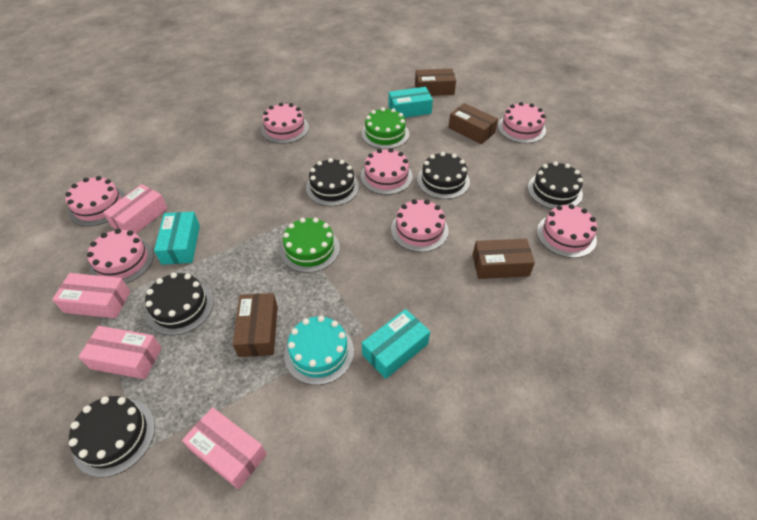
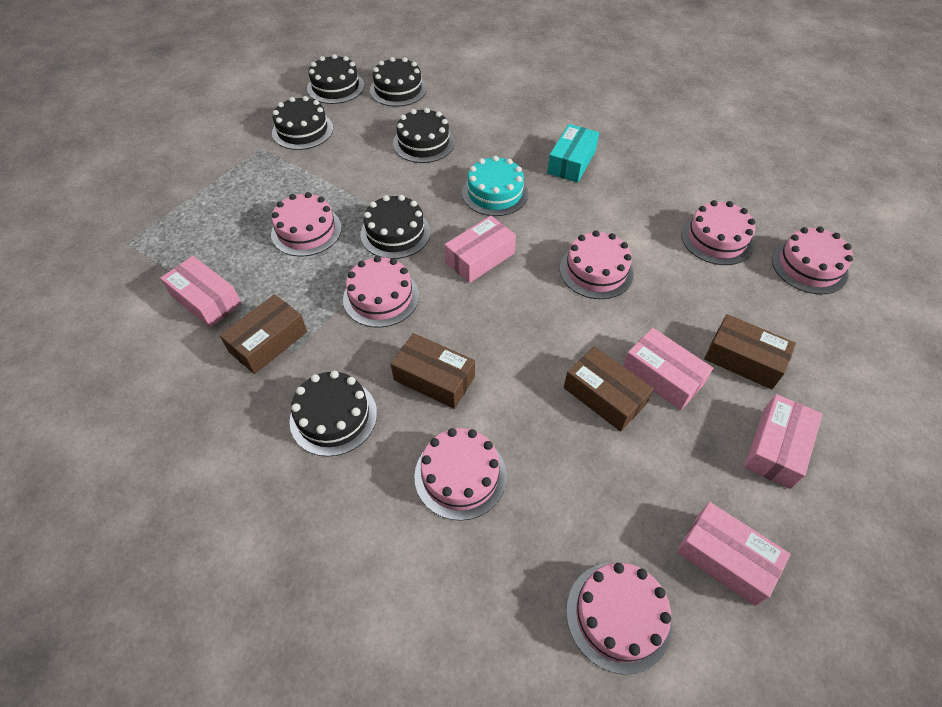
black cake: 5 -> 6
green cake: 2 -> 0
pink box: 4 -> 5
turquoise box: 3 -> 1

